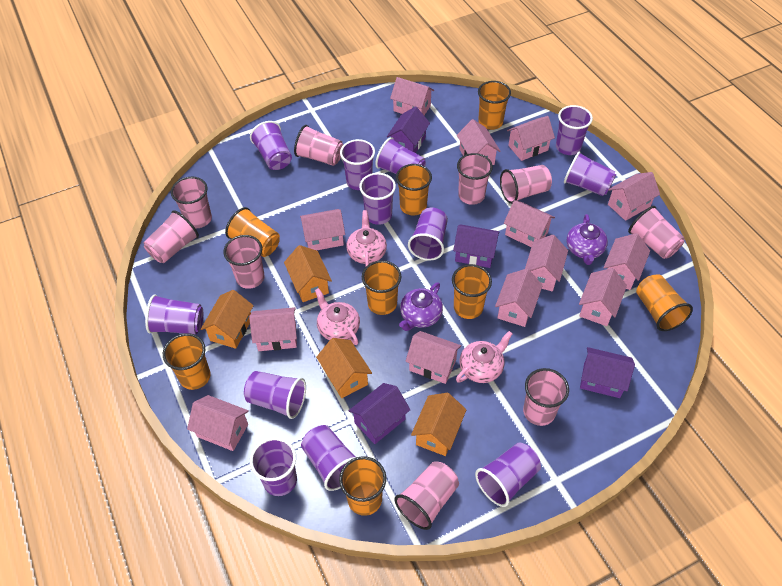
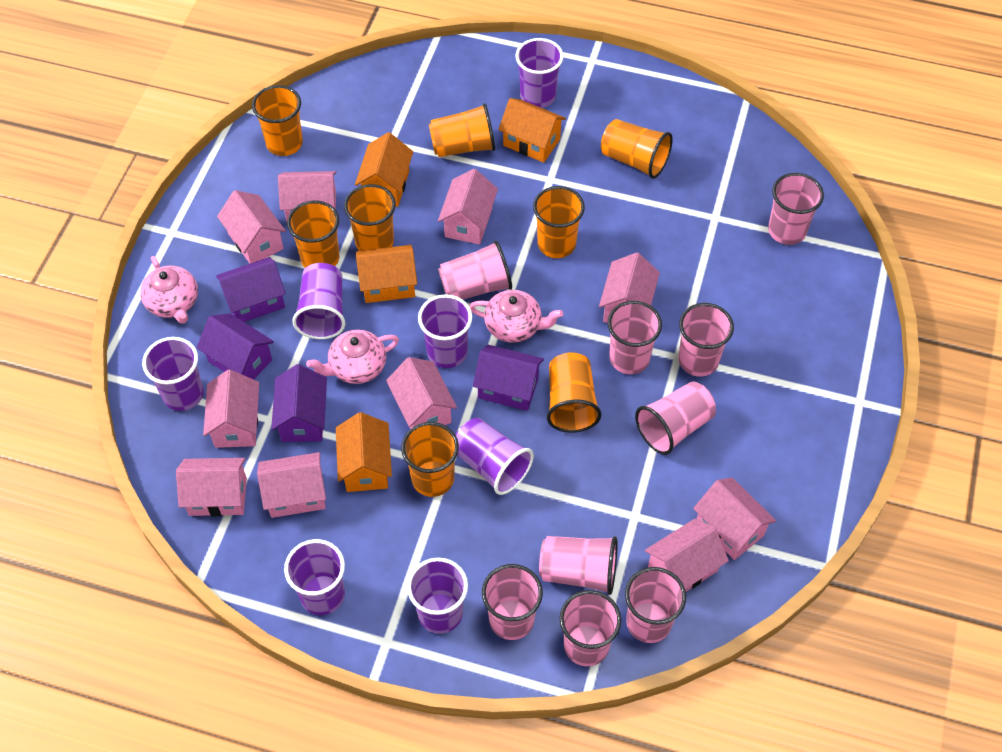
pink house: 13 -> 10
purple cup: 12 -> 7
purple teapot: 2 -> 0

